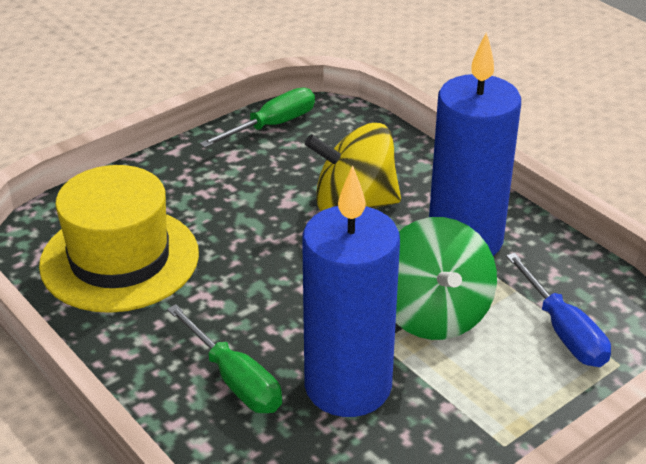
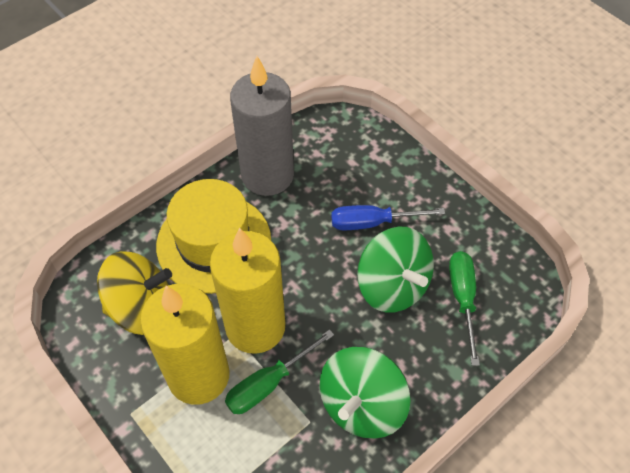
blue candle: 2 -> 0
green spinning top: 1 -> 2
grey candle: 0 -> 1
yellow candle: 0 -> 2

